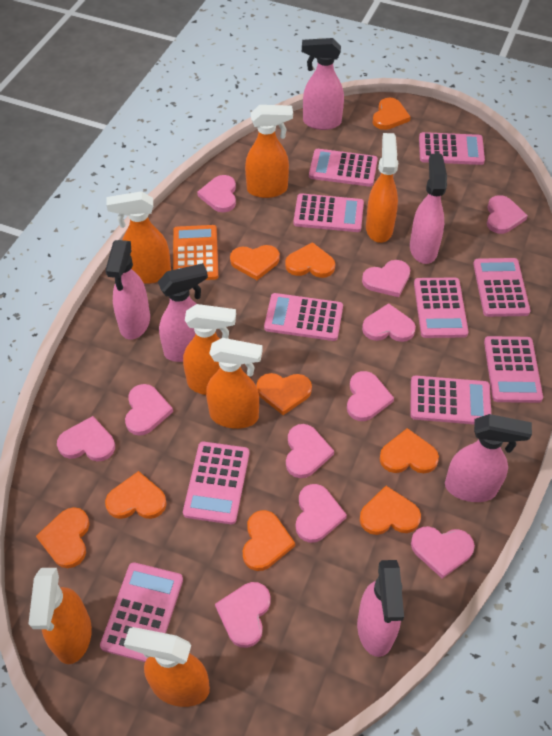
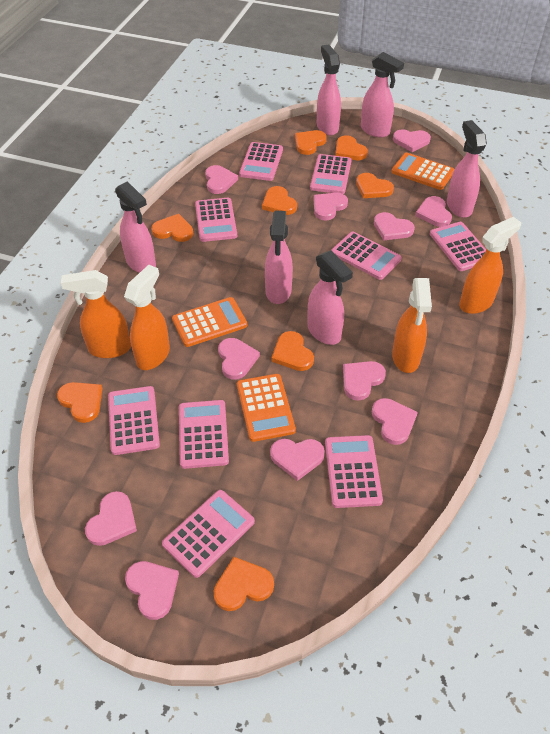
orange calculator: 1 -> 3
orange heart: 9 -> 8
orange spray bottle: 7 -> 4
pink calculator: 10 -> 9

